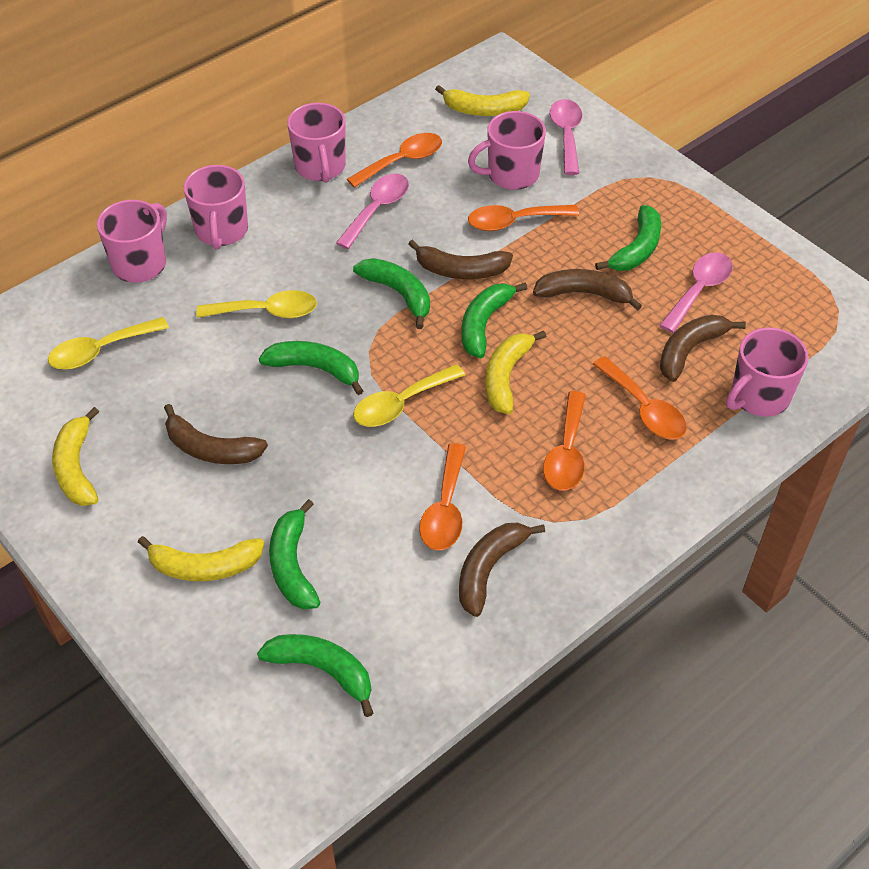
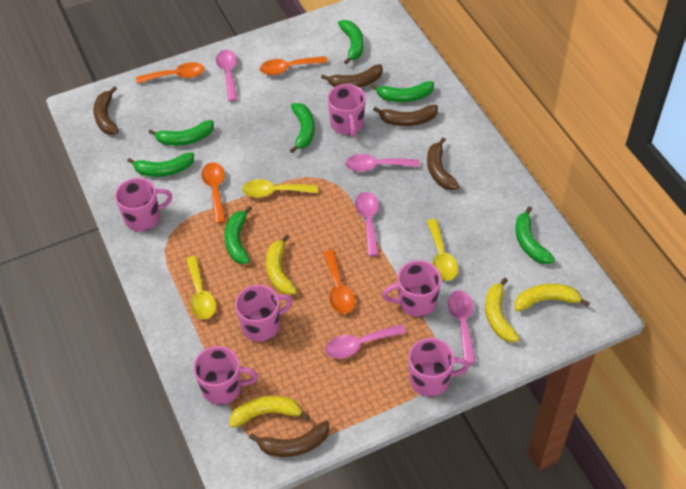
green banana: 6 -> 7
orange spoon: 5 -> 4
pink mug: 5 -> 6
pink spoon: 3 -> 5

